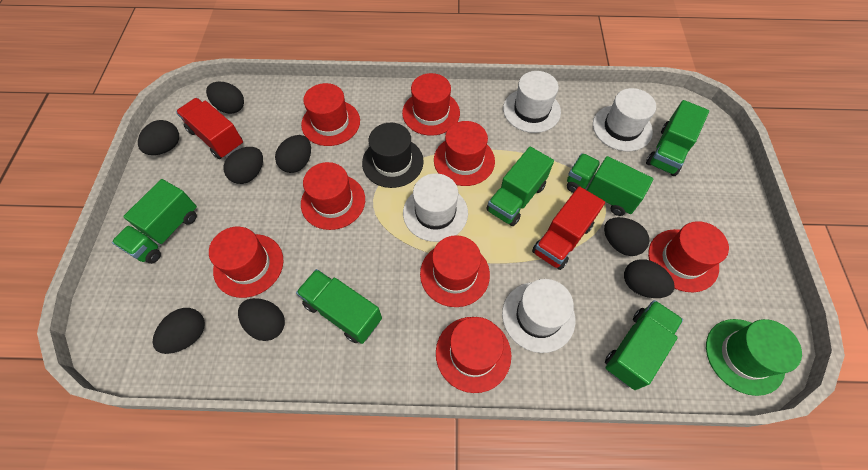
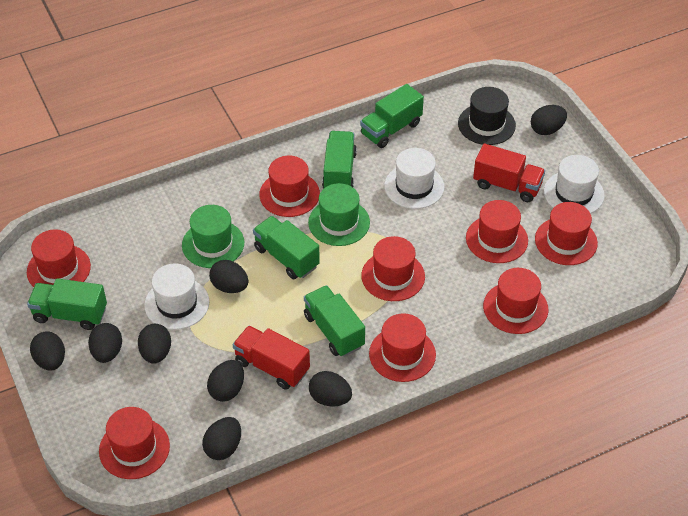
green hat: 1 -> 2
green truck: 6 -> 5
white hat: 4 -> 3

